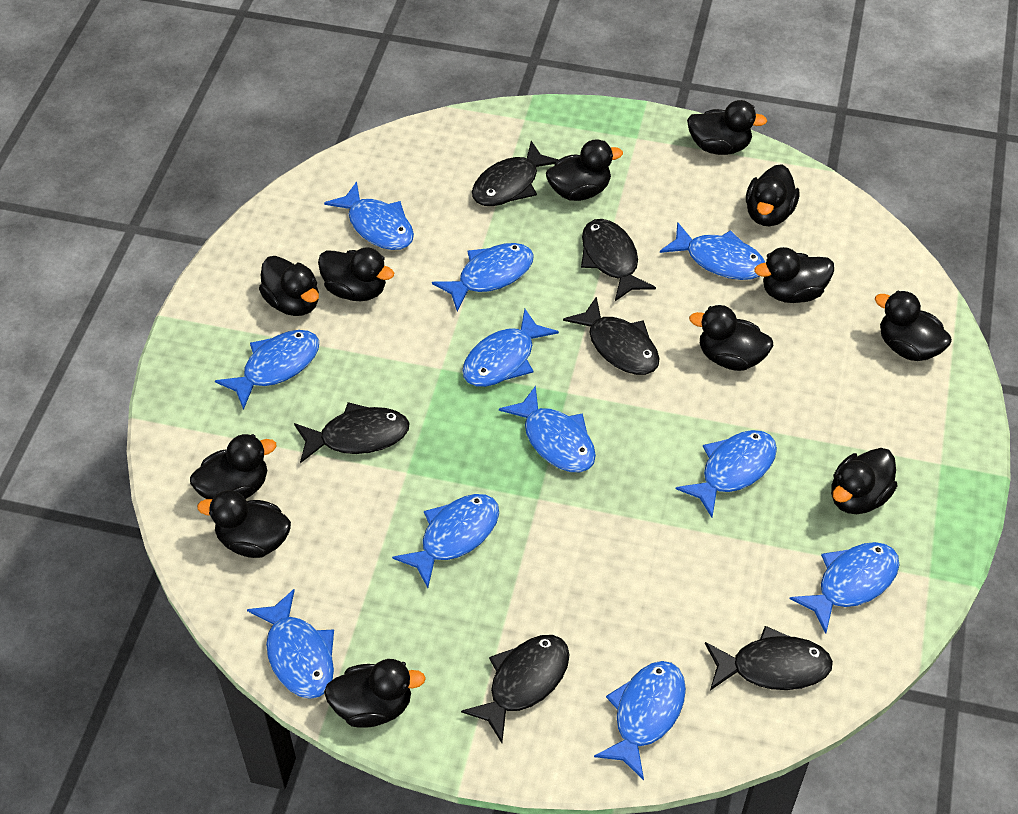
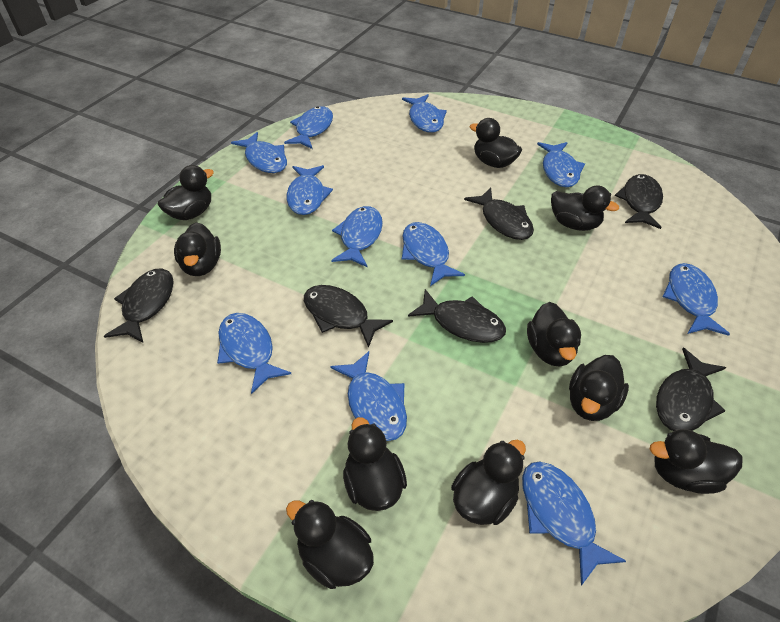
black duck: 12 -> 10

